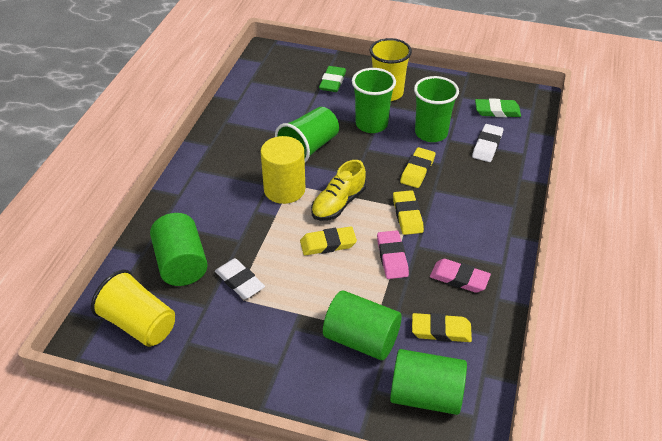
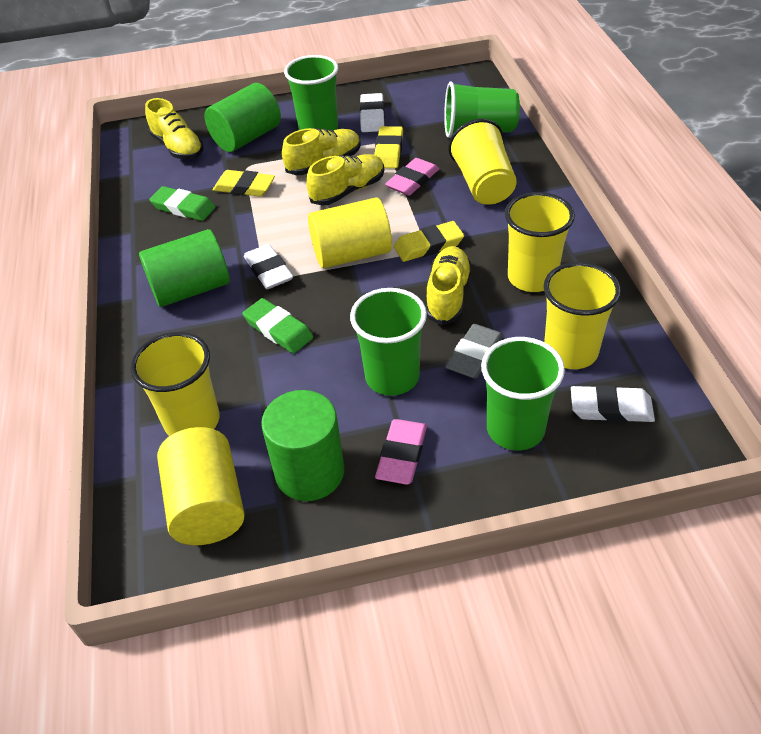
green cup: 3 -> 4
grey eraser: 0 -> 1
white eraser: 2 -> 3
yellow cup: 2 -> 4
yellow cylinder: 1 -> 2
yellow eraser: 4 -> 3
yellow shoe: 1 -> 4

